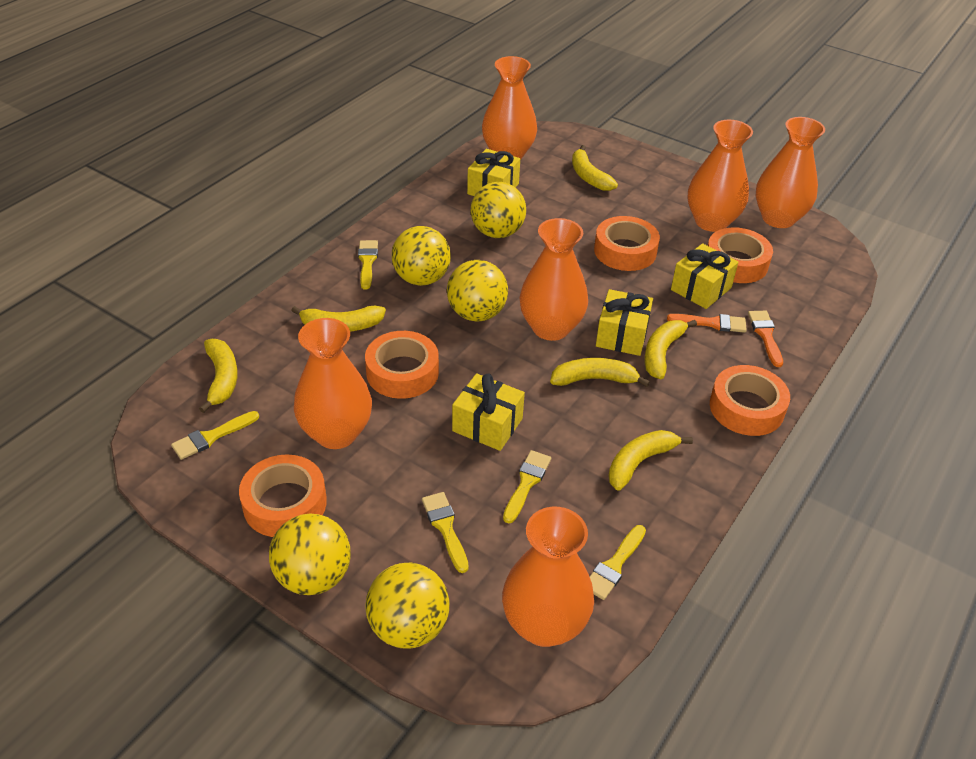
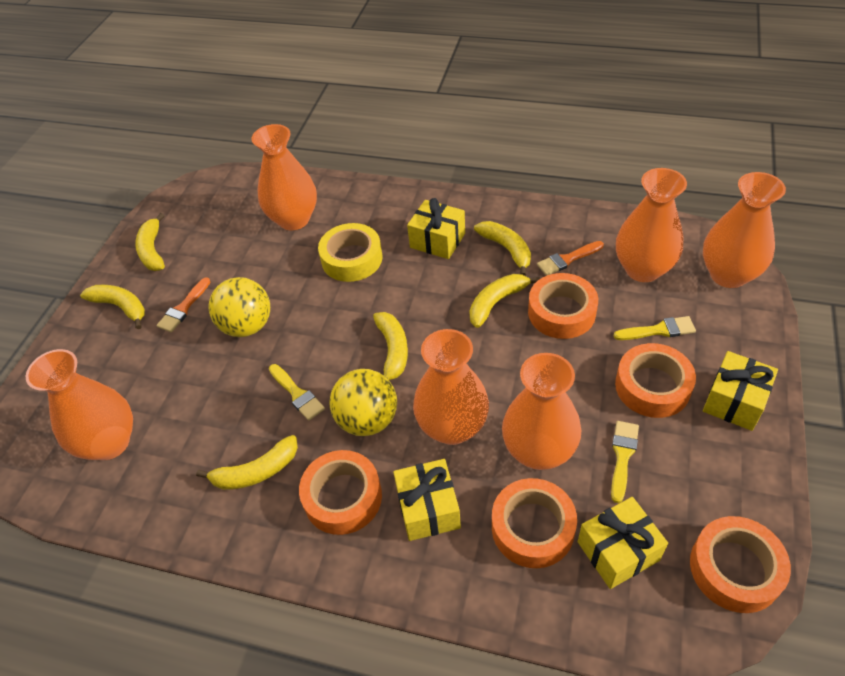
yellow ball: 5 -> 2
yellow brush: 5 -> 3
yellow tape: 0 -> 1

